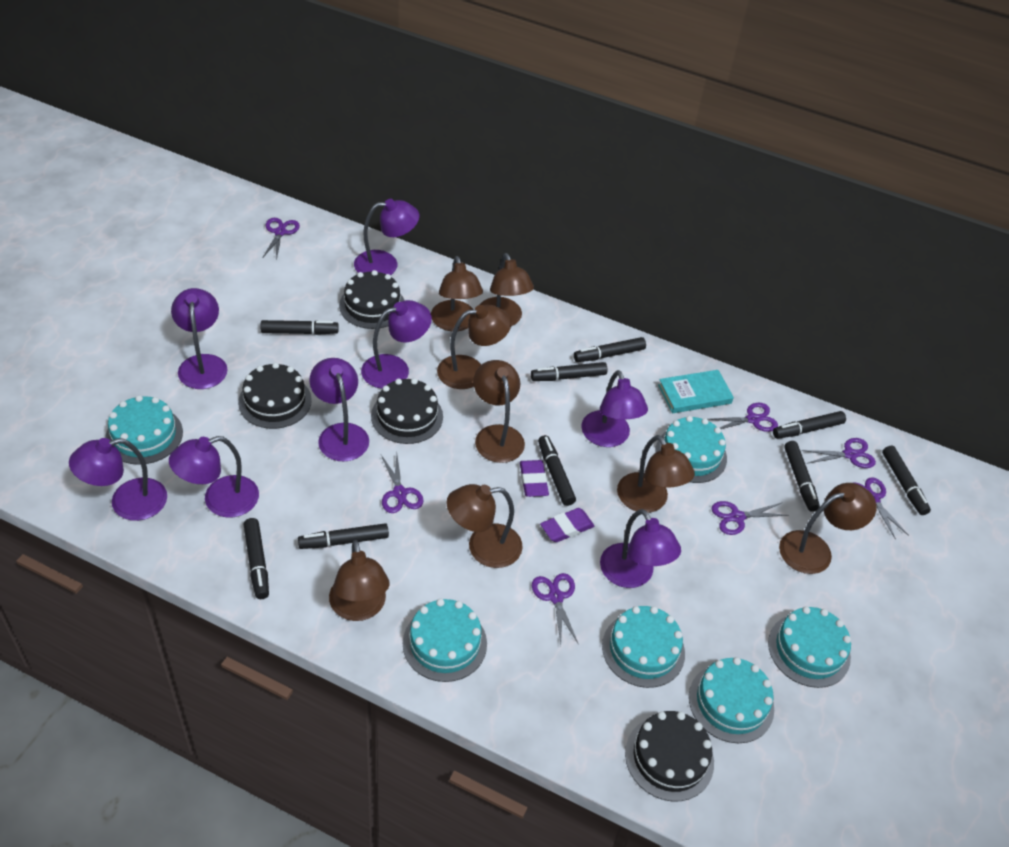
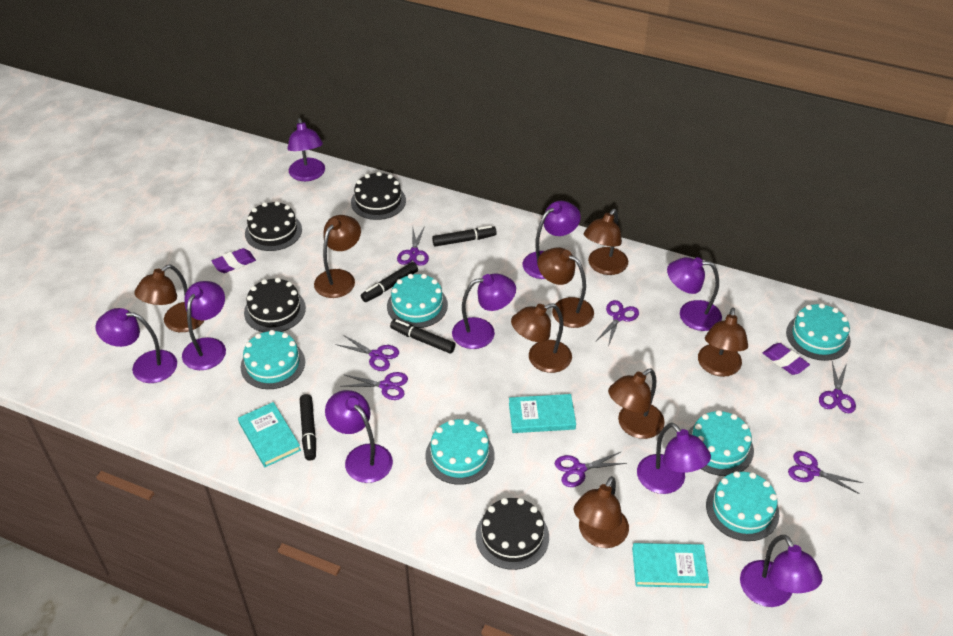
black marker: 9 -> 4
purple lamp: 8 -> 9
turquoise book: 1 -> 3

